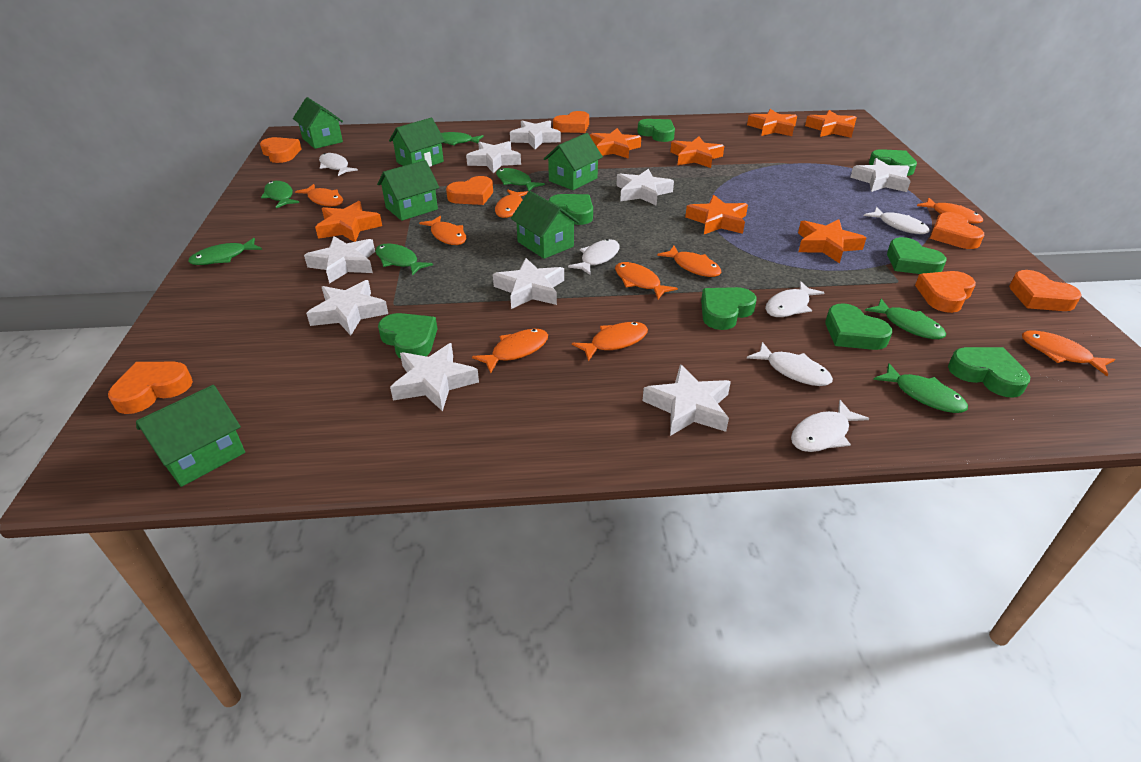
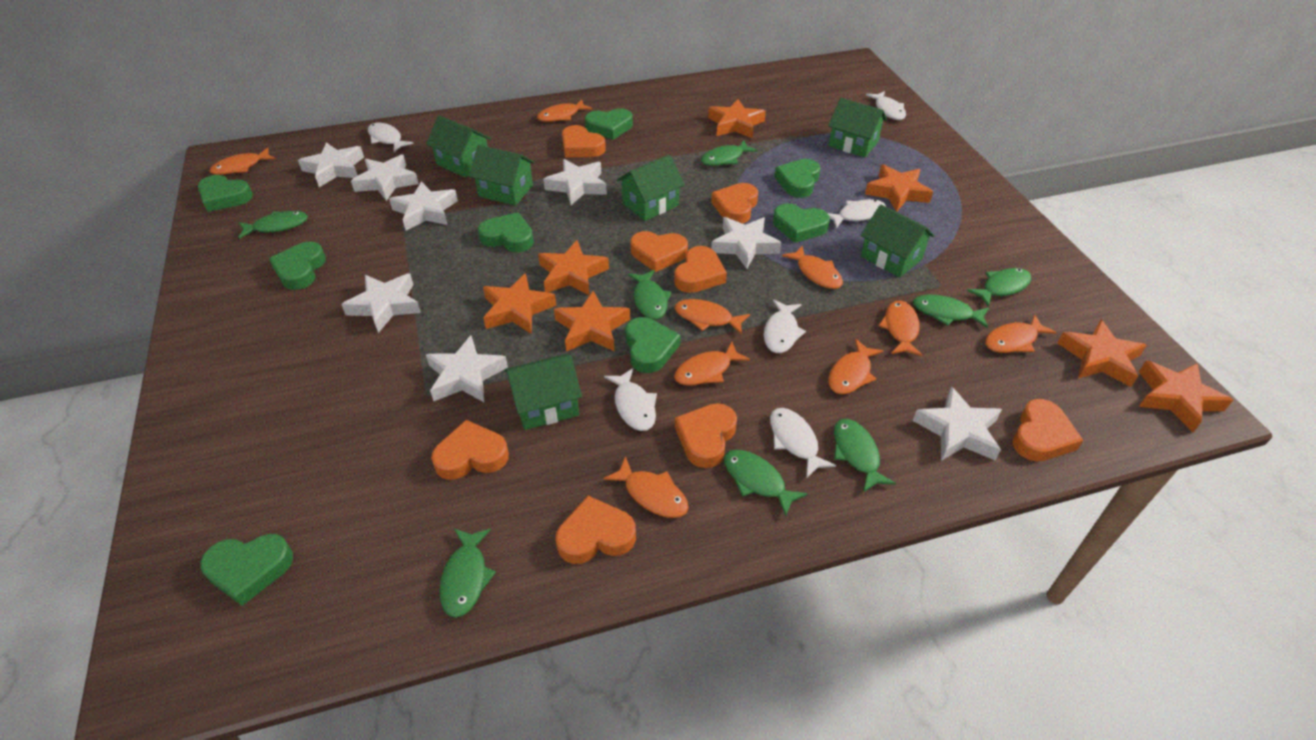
green fish: 7 -> 8
orange heart: 7 -> 8
white star: 9 -> 8

